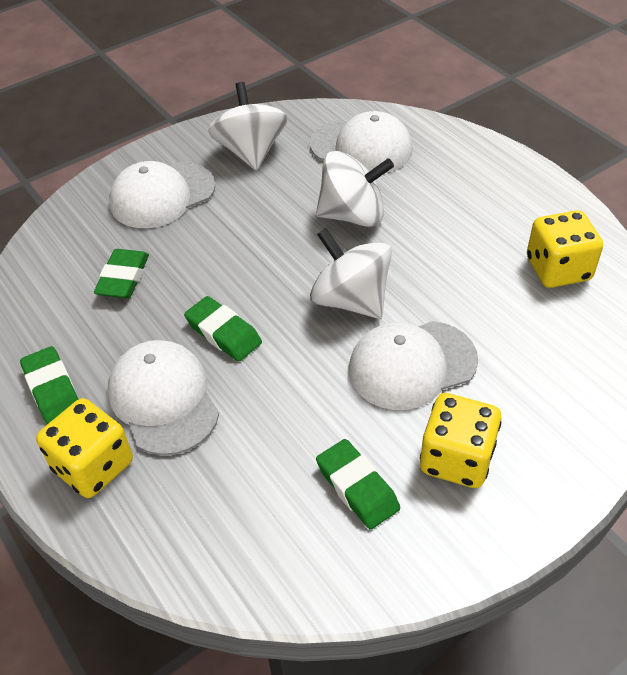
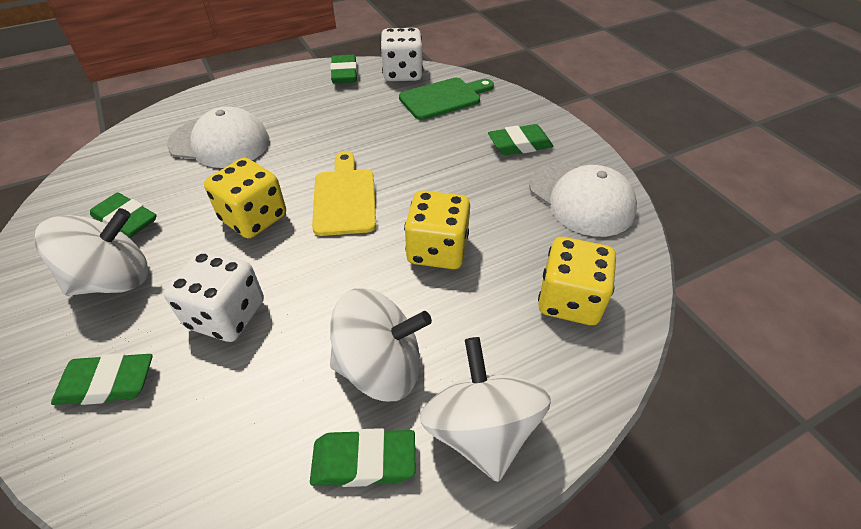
green cutting board: 0 -> 1
green eraser: 4 -> 5
white cap: 4 -> 2
white dice: 0 -> 2
yellow cutting board: 0 -> 1

